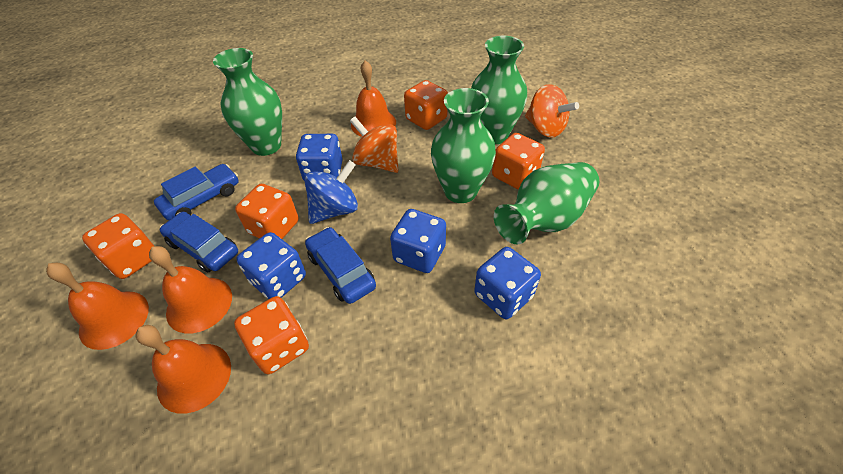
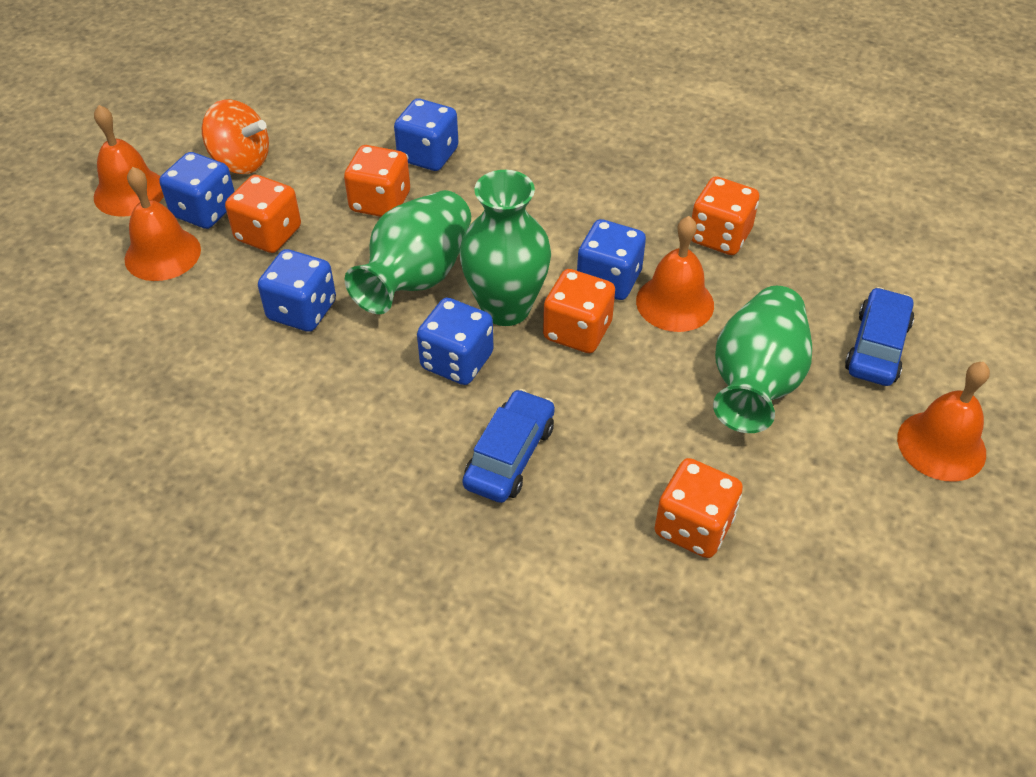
blue car: 3 -> 2
blue dice: 4 -> 5
blue spinning top: 1 -> 0
green vase: 4 -> 3
orange spinning top: 2 -> 1

